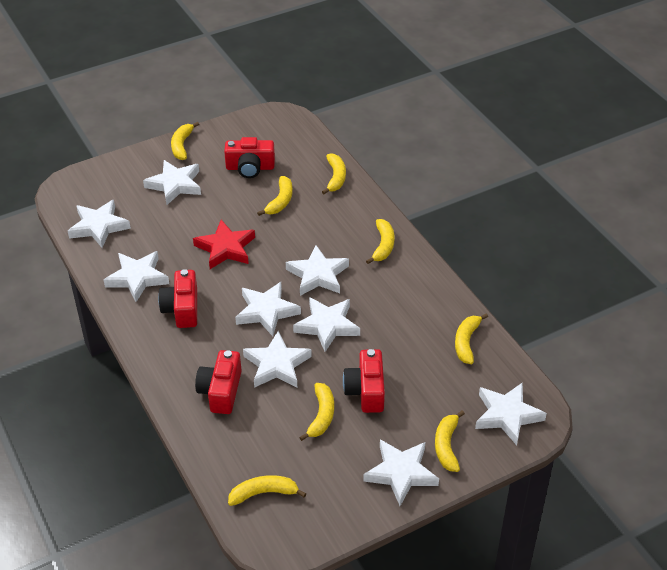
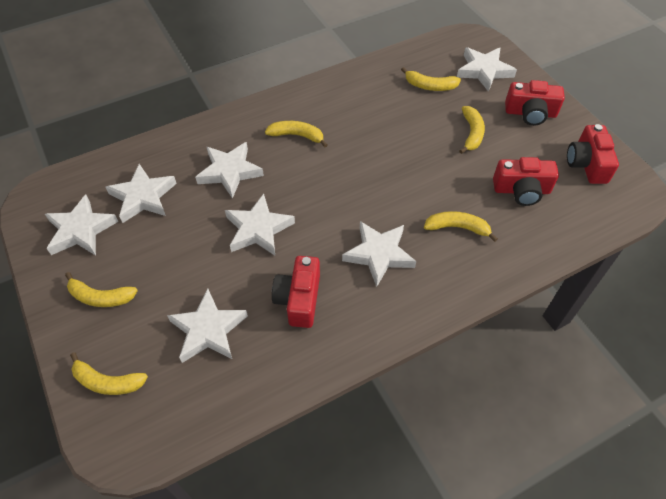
red star: 1 -> 0
white star: 9 -> 7
yellow banana: 8 -> 6

